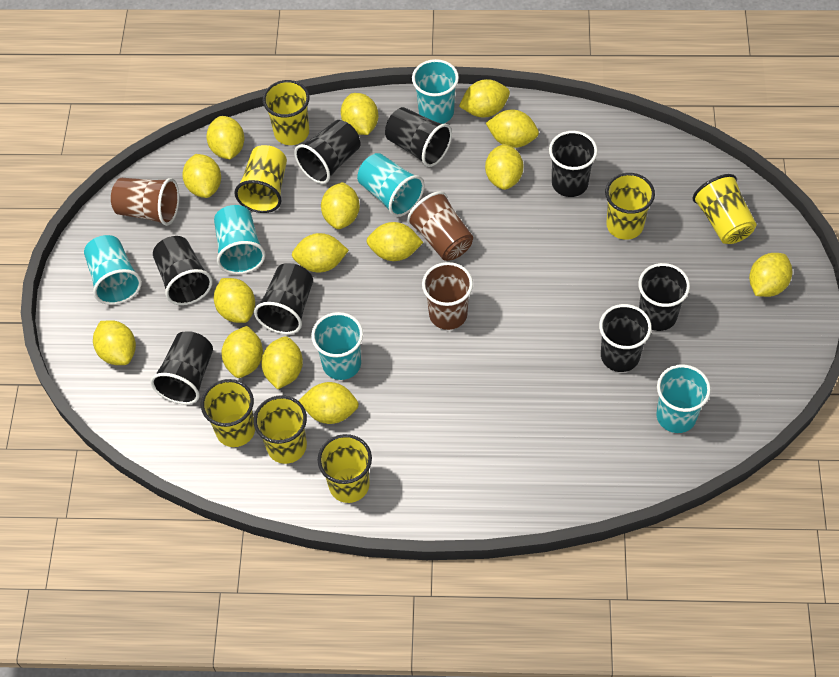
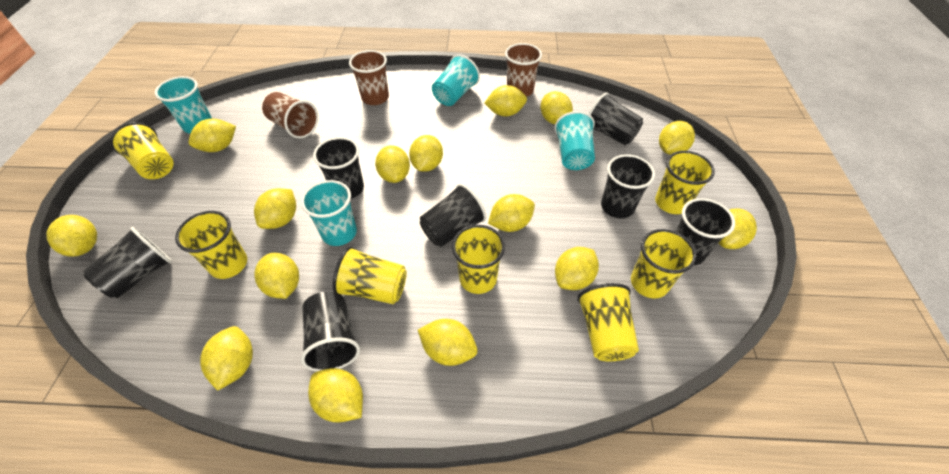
black cup: 8 -> 7
turquoise cup: 6 -> 4

